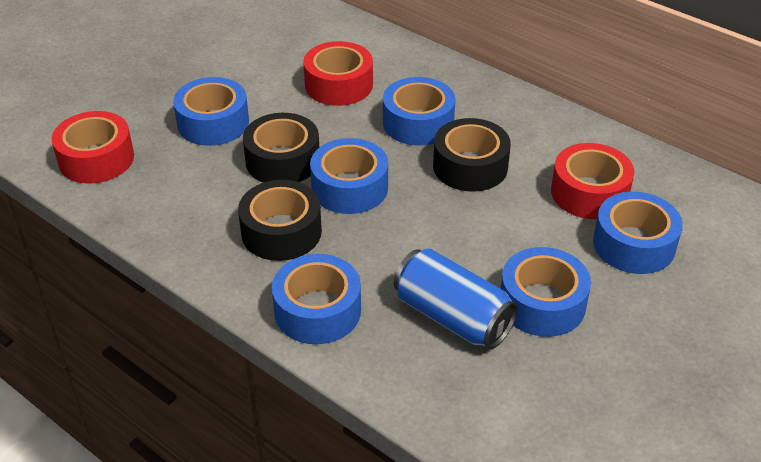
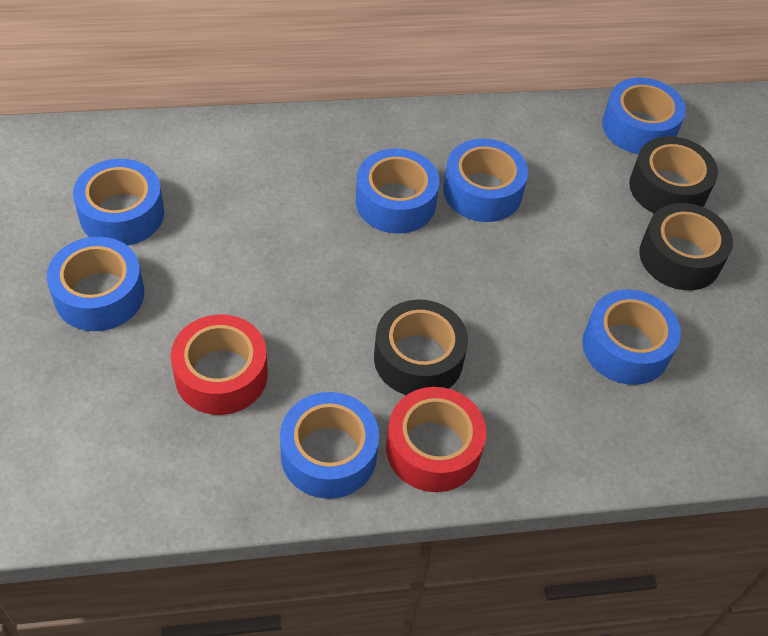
blue can: 1 -> 0
blue tape: 6 -> 7
red tape: 3 -> 2

